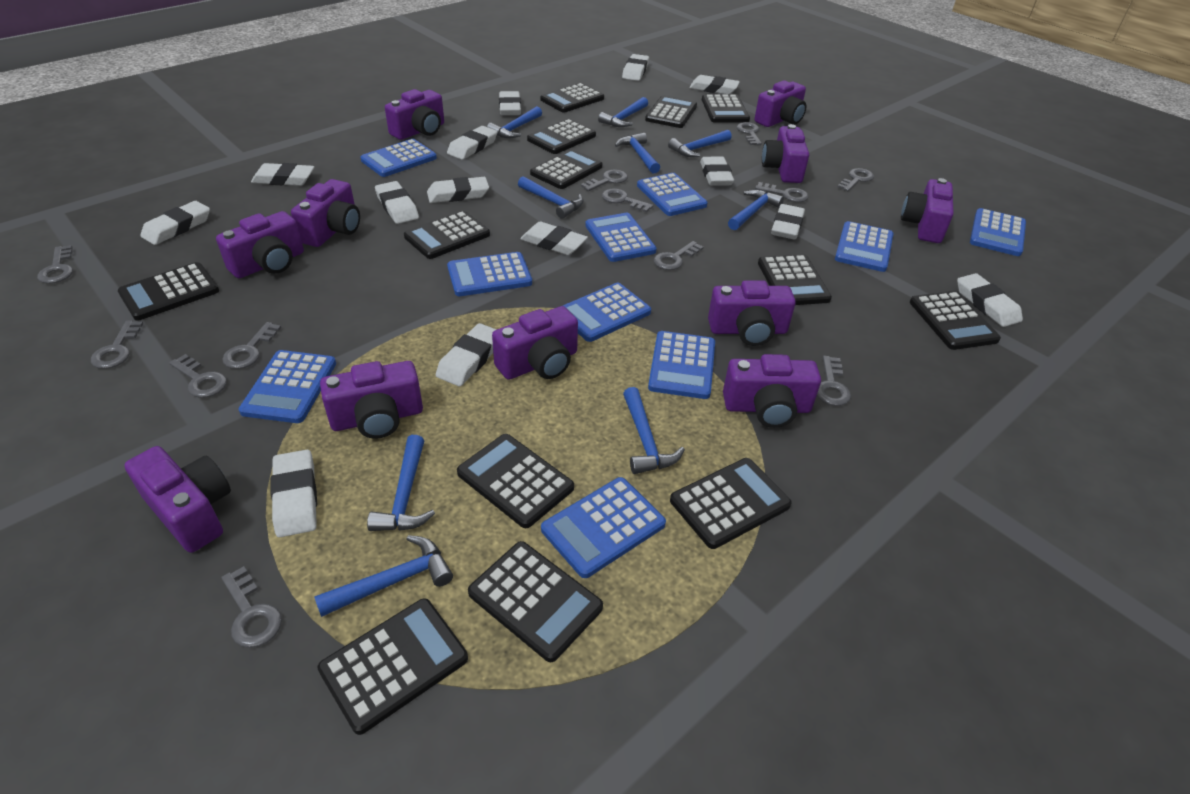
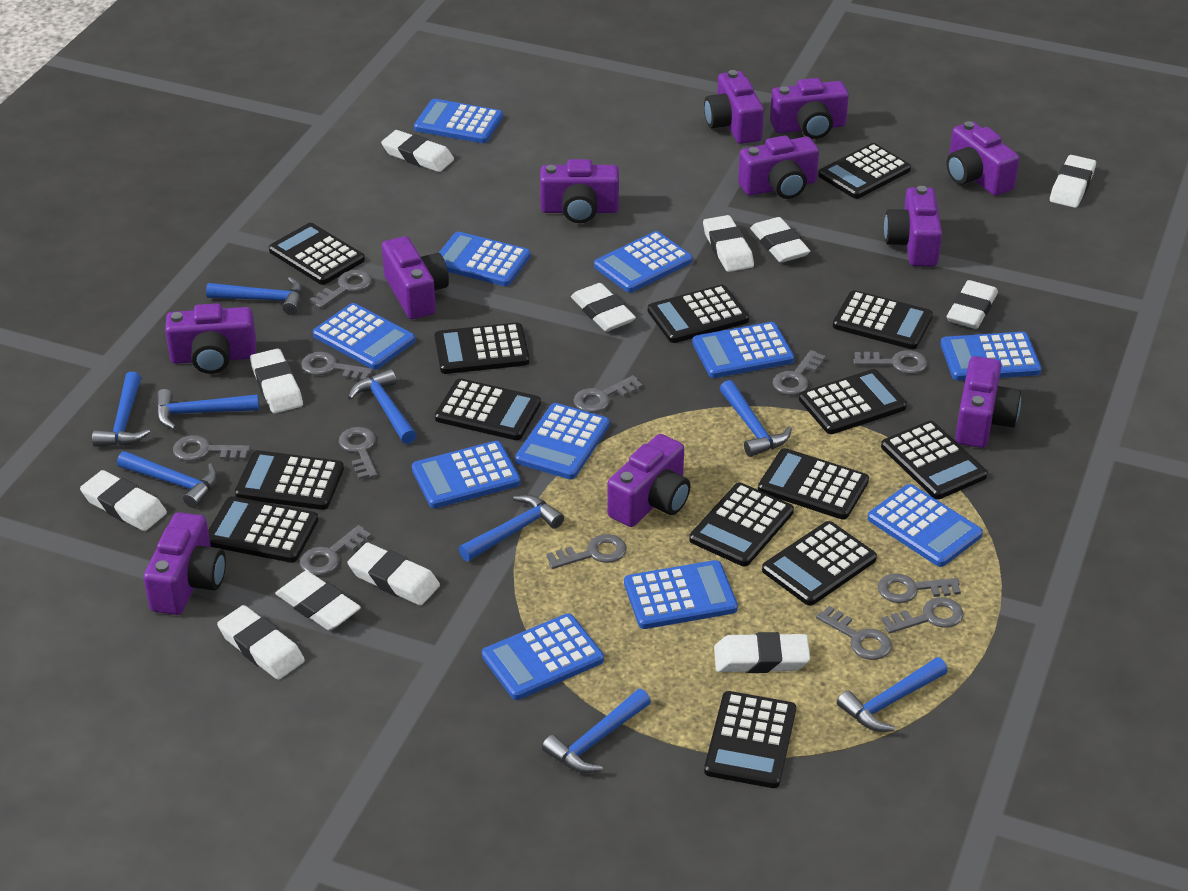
black calculator: 13 -> 14
blue calculator: 10 -> 11
white eraser: 14 -> 12

